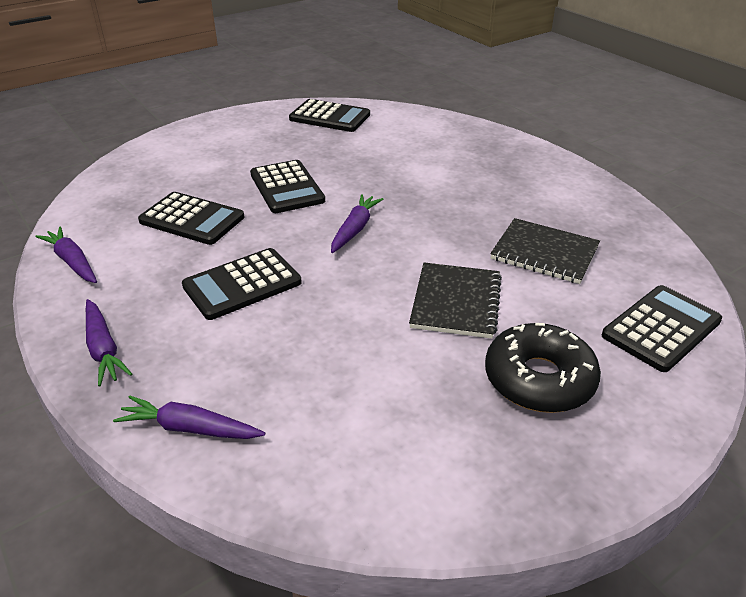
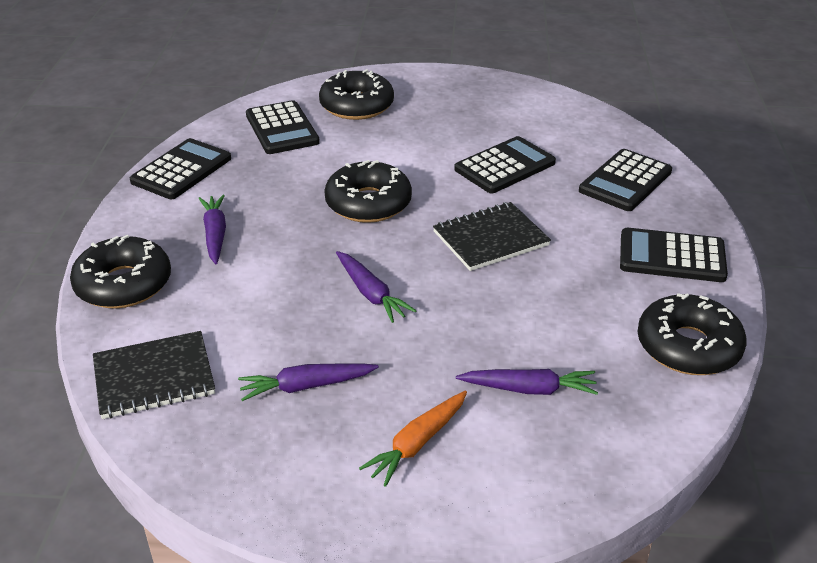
black donut: 1 -> 4
orange carrot: 0 -> 1

